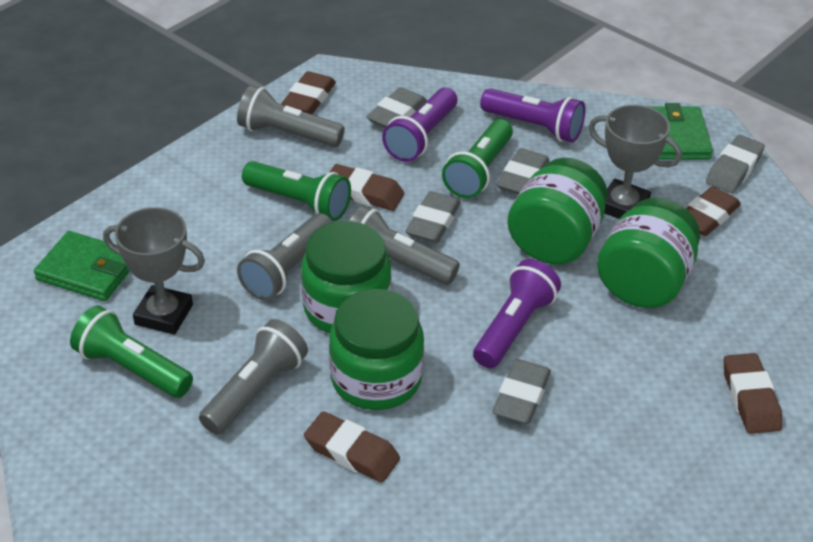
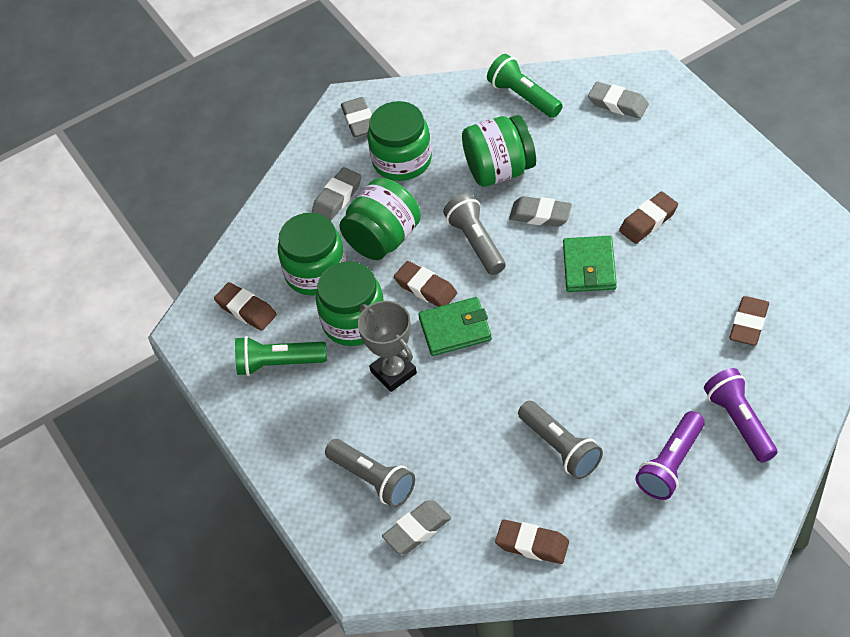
green flashlight: 3 -> 2
green jar: 4 -> 5
grey flashlight: 4 -> 3
grey trophy: 2 -> 1
purple flashlight: 3 -> 2

